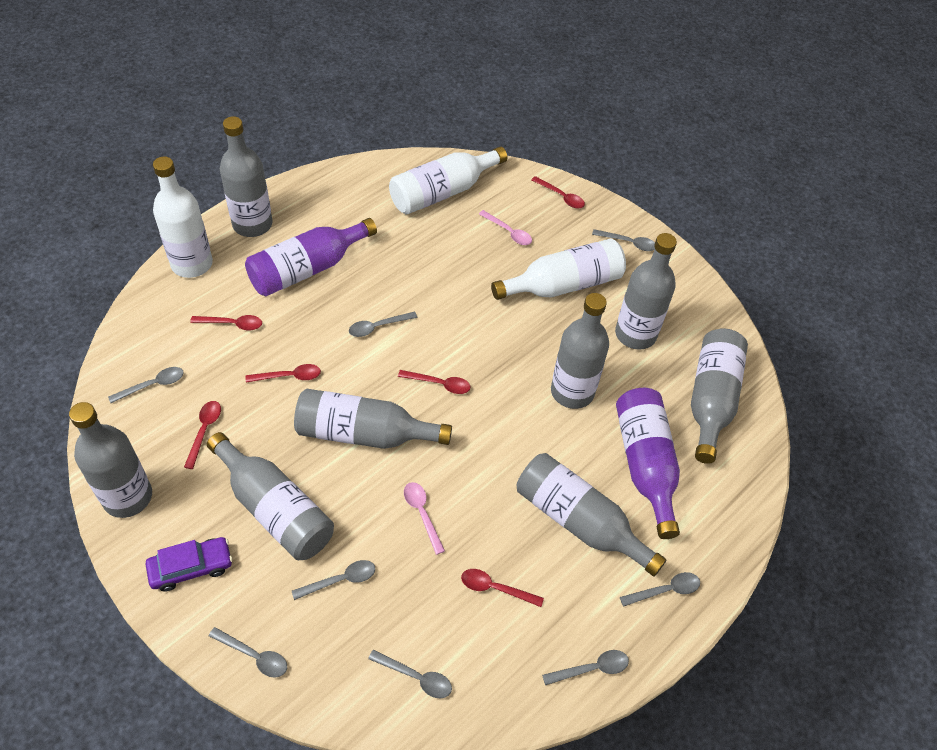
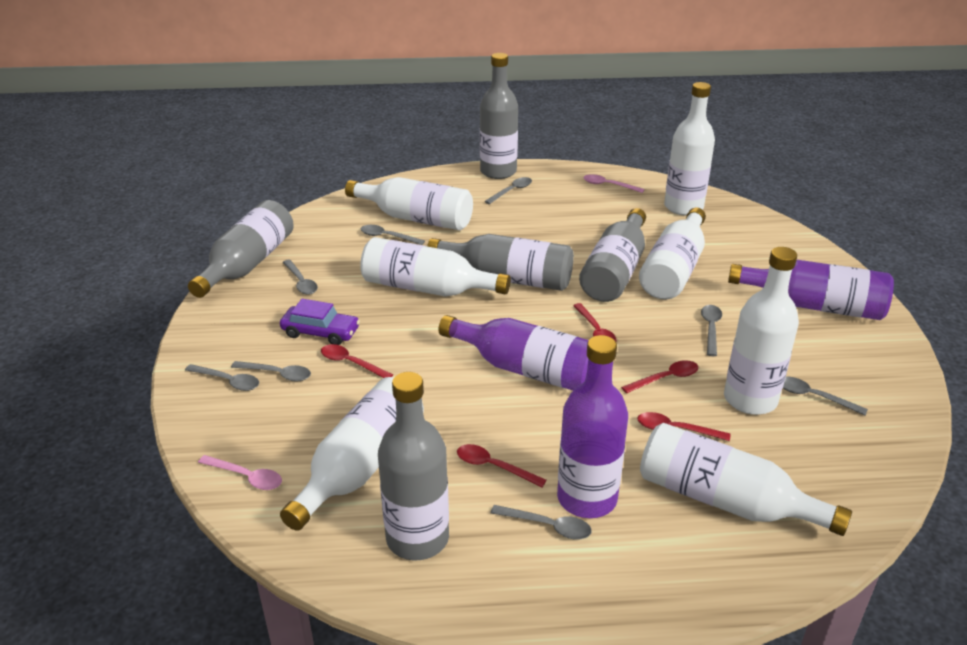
grey bottle: 8 -> 5
purple bottle: 2 -> 3
red spoon: 6 -> 5
white bottle: 3 -> 7

